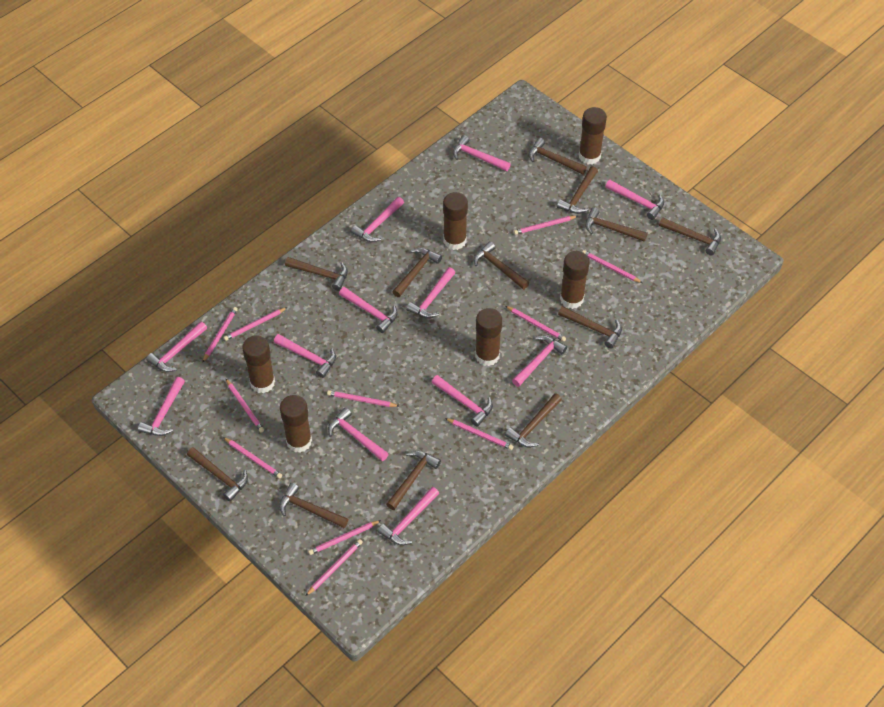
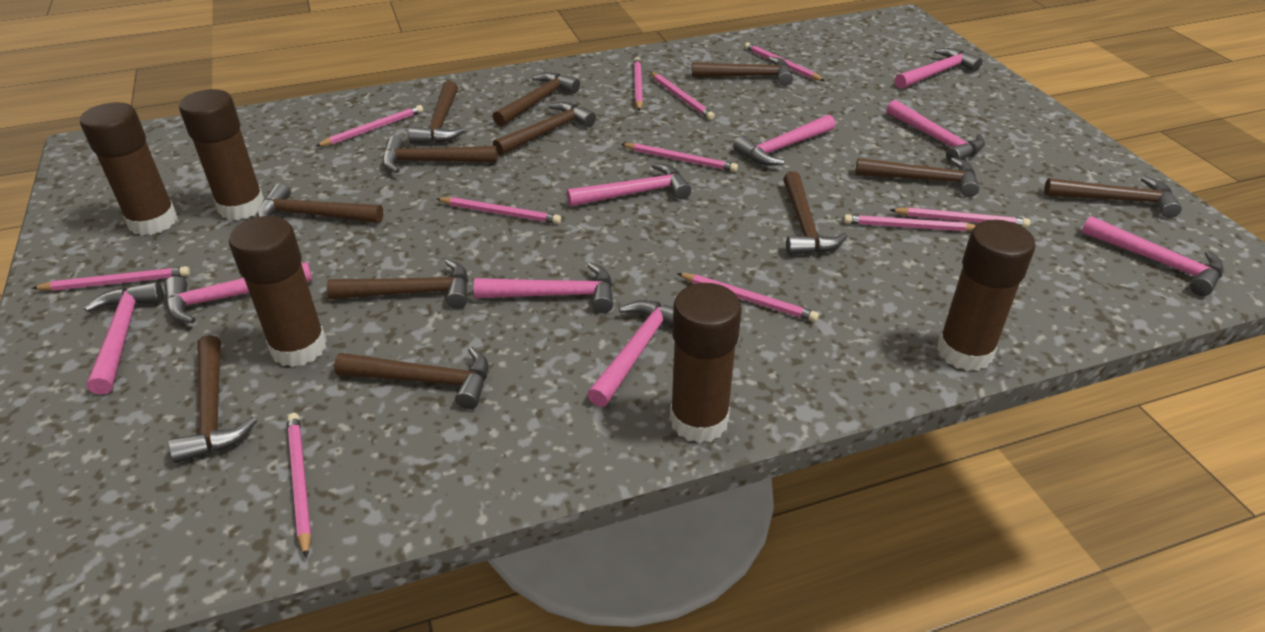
brown glue stick: 6 -> 5
pink hammer: 12 -> 9

